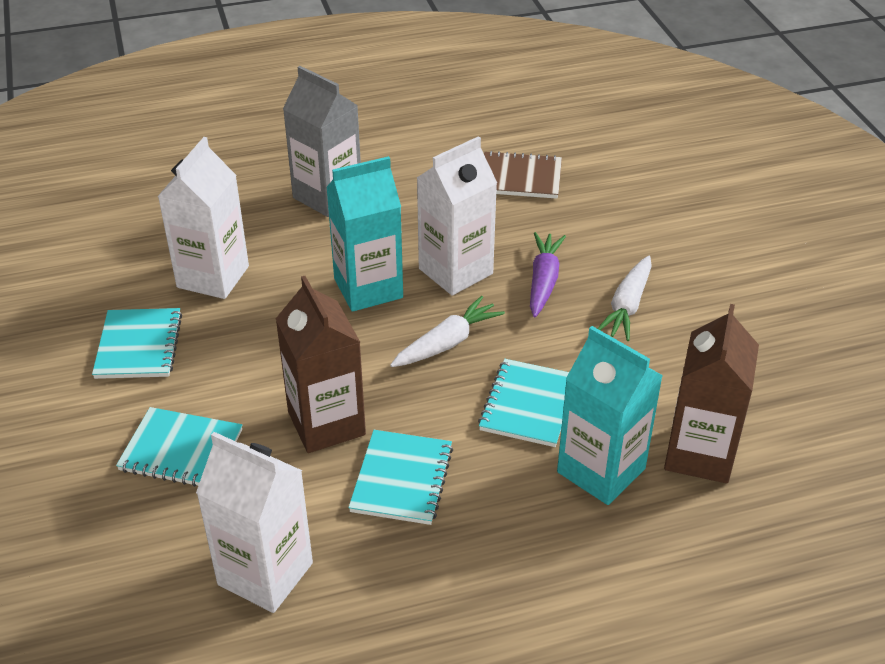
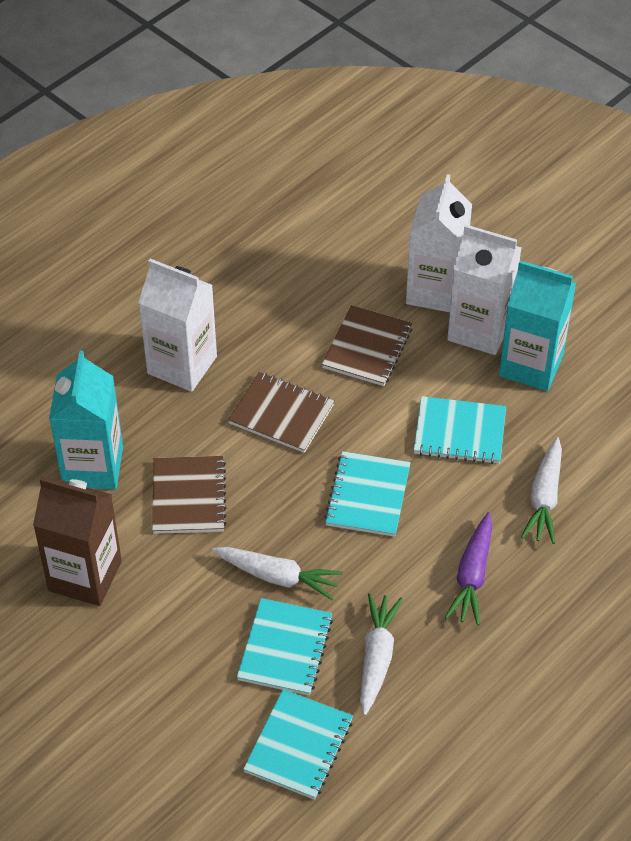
brown carton: 2 -> 1
brown notebook: 1 -> 3
grey carton: 1 -> 0
white carrot: 2 -> 3

